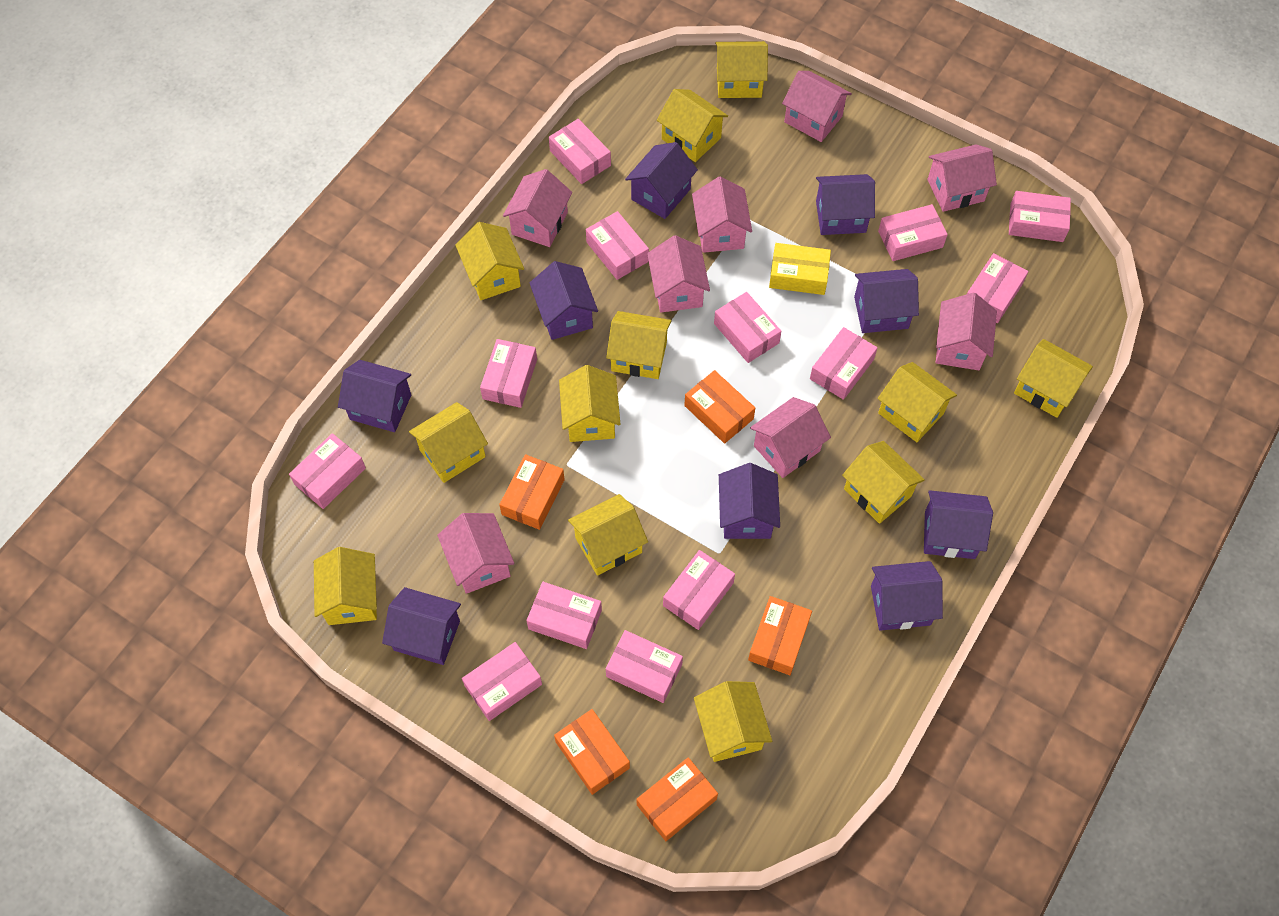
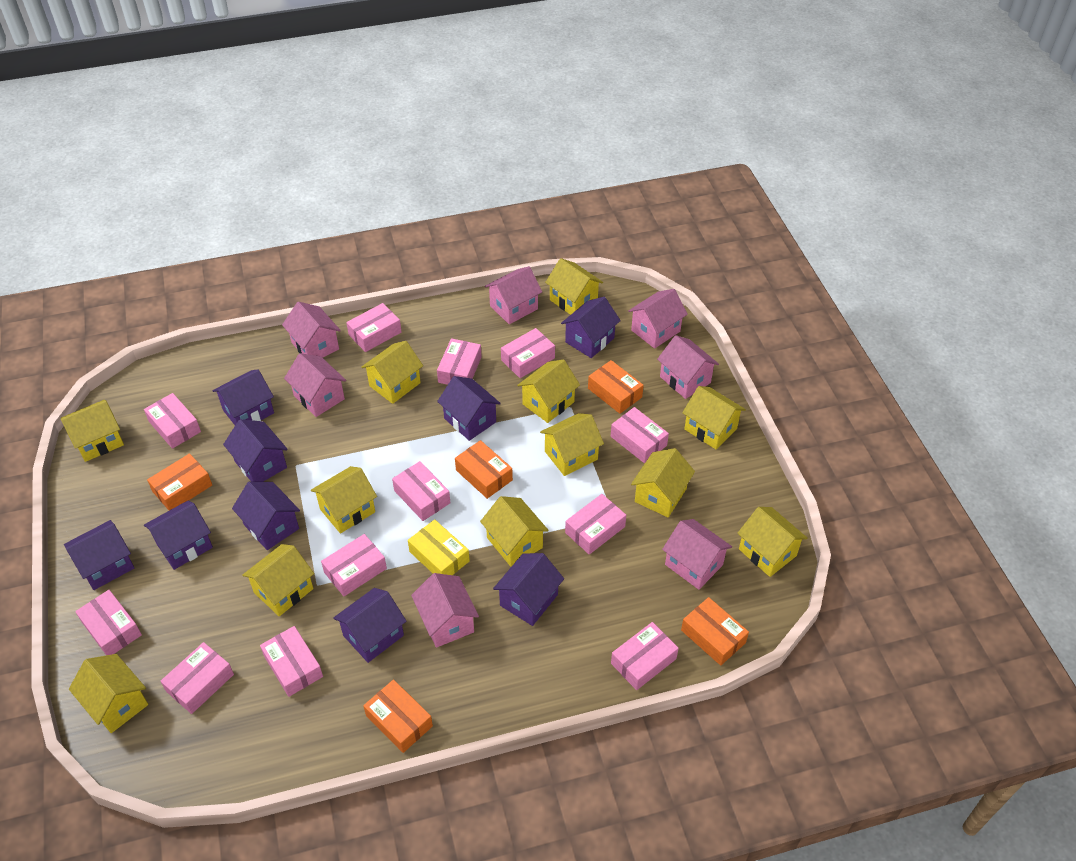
pink box: 13 -> 12
pink house: 8 -> 7

